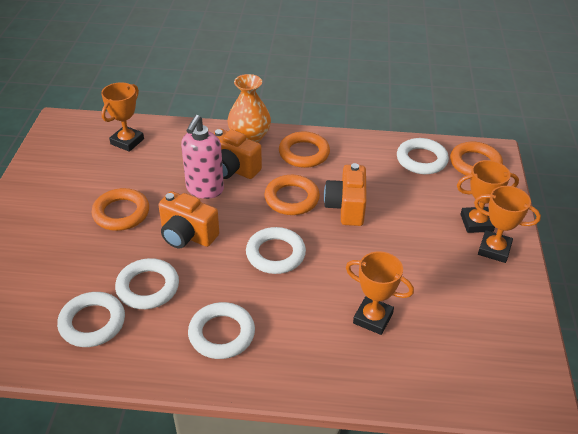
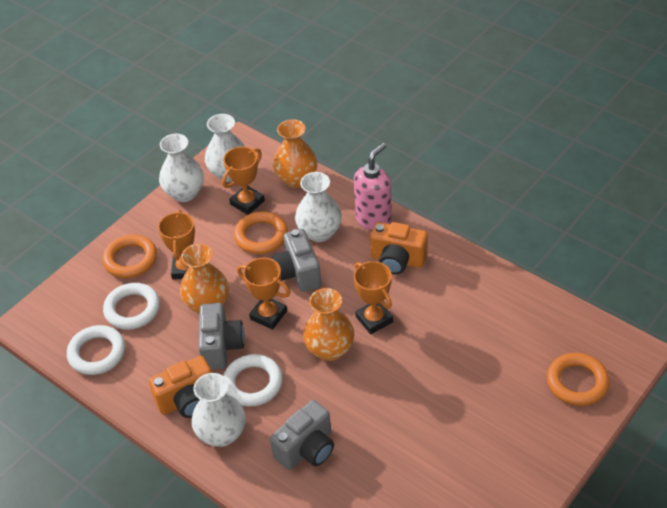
grey camera: 0 -> 3
orange camera: 3 -> 2
orange ring: 4 -> 3
orange vase: 1 -> 3
white ring: 5 -> 3
white vase: 0 -> 4

